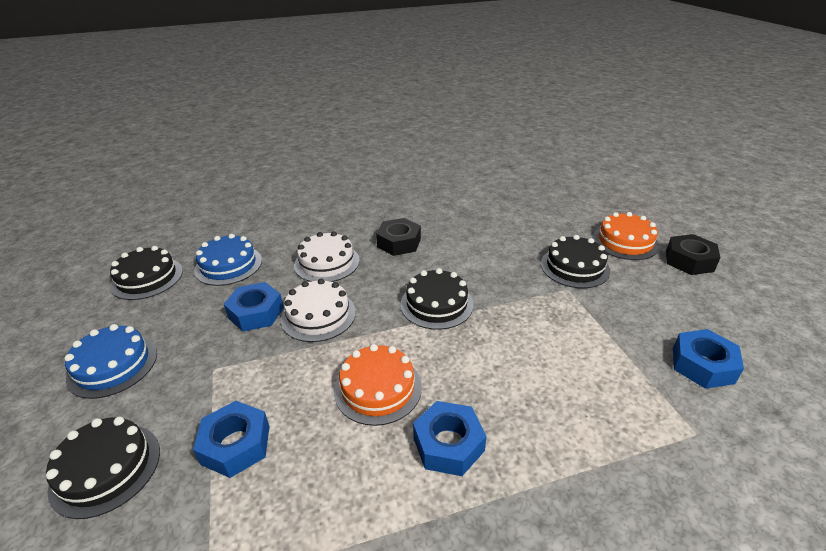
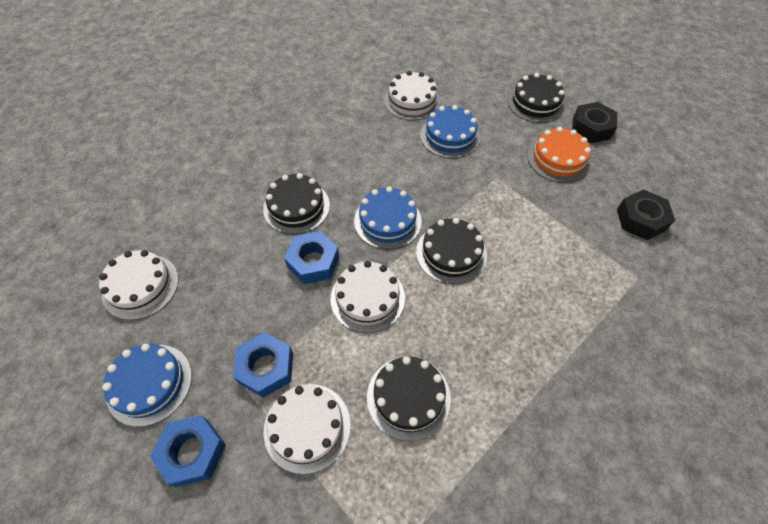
blue cake: 2 -> 3
blue nut: 4 -> 3
orange cake: 2 -> 1
white cake: 2 -> 4

